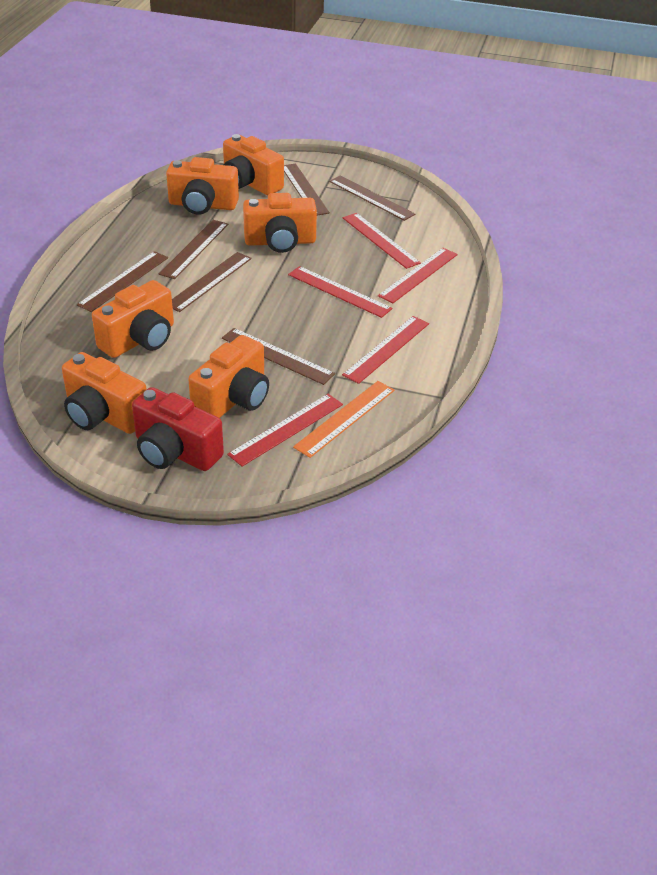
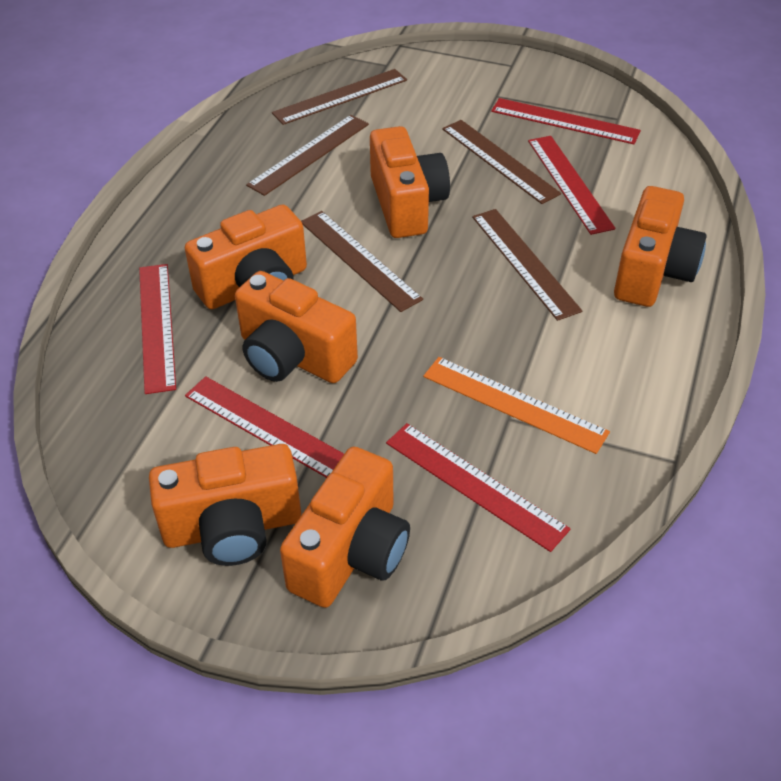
brown ruler: 6 -> 5
red camera: 1 -> 0

